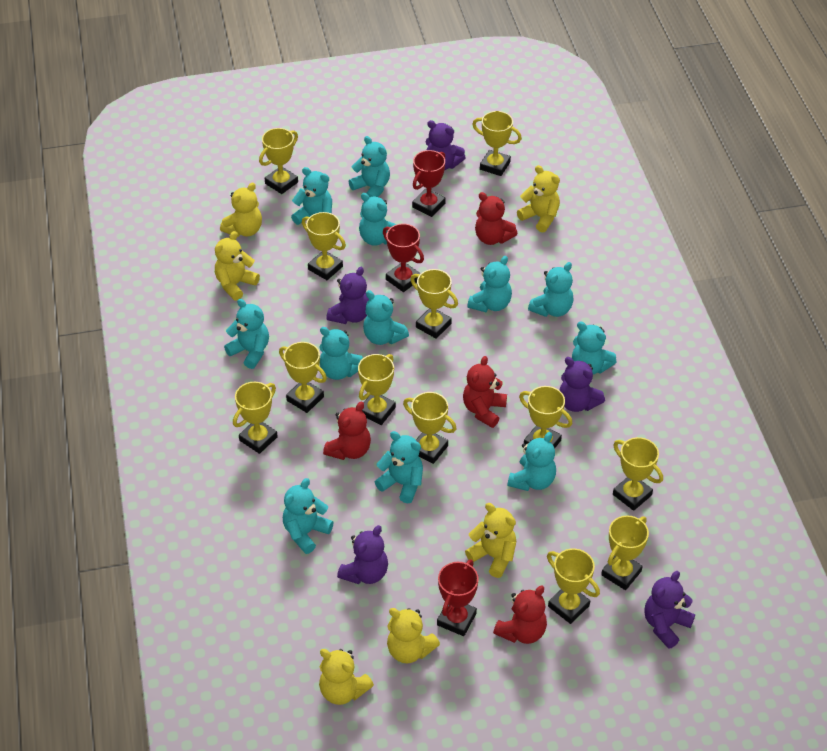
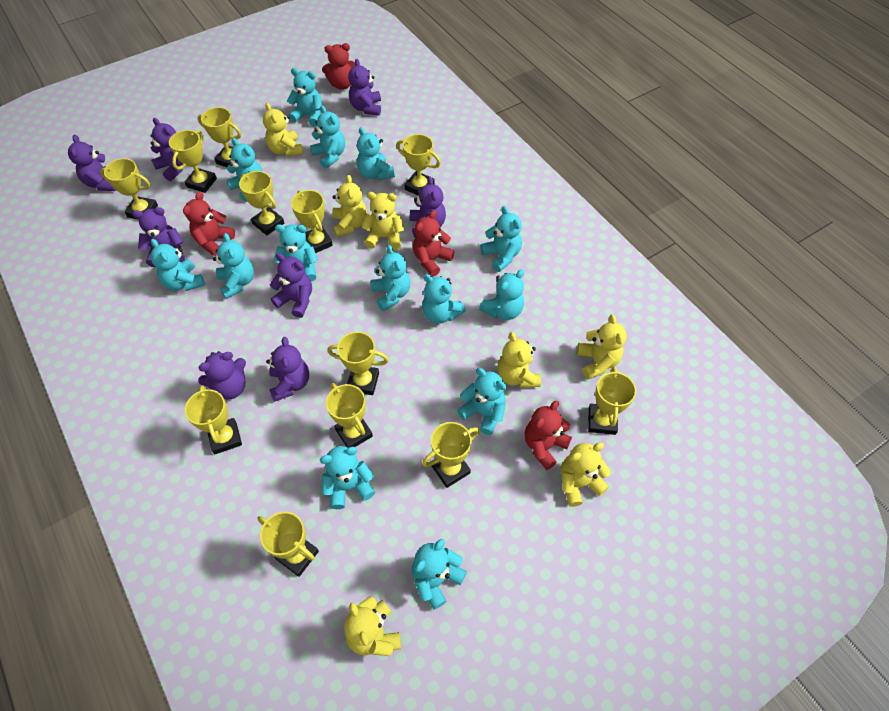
purple teddy bear: 5 -> 8
red trophy: 3 -> 0
turquoise teddy bear: 12 -> 14
yellow teddy bear: 6 -> 7

